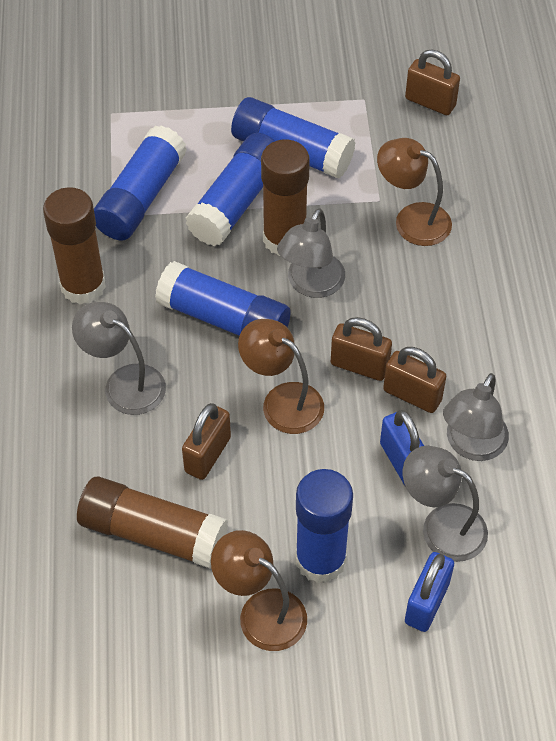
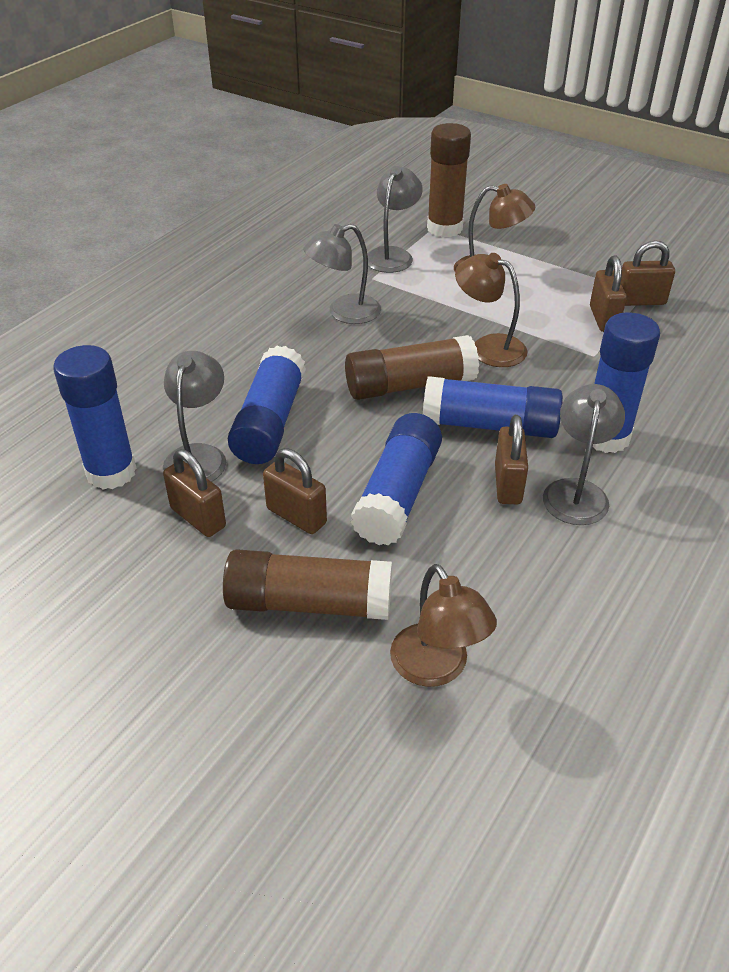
blue padlock: 2 -> 0
brown padlock: 4 -> 5

